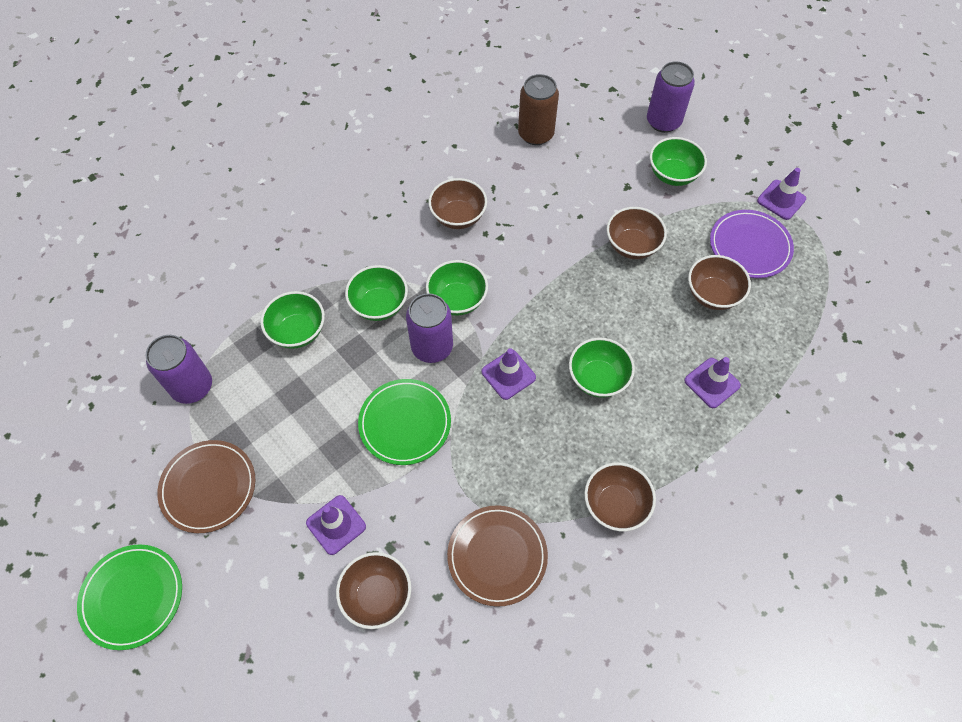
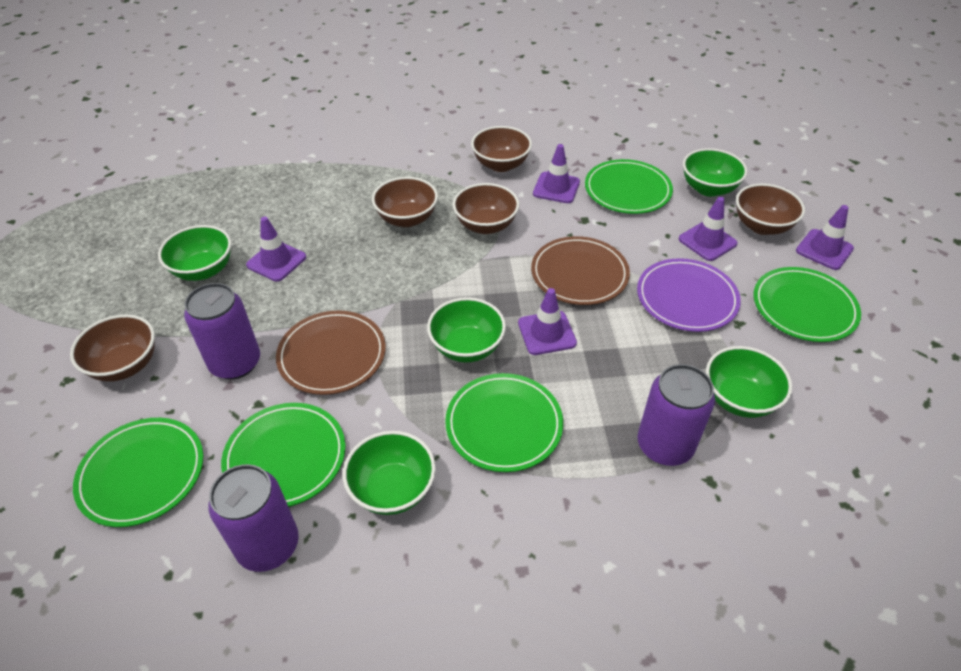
brown can: 1 -> 0
green plate: 2 -> 5
purple traffic cone: 4 -> 5

